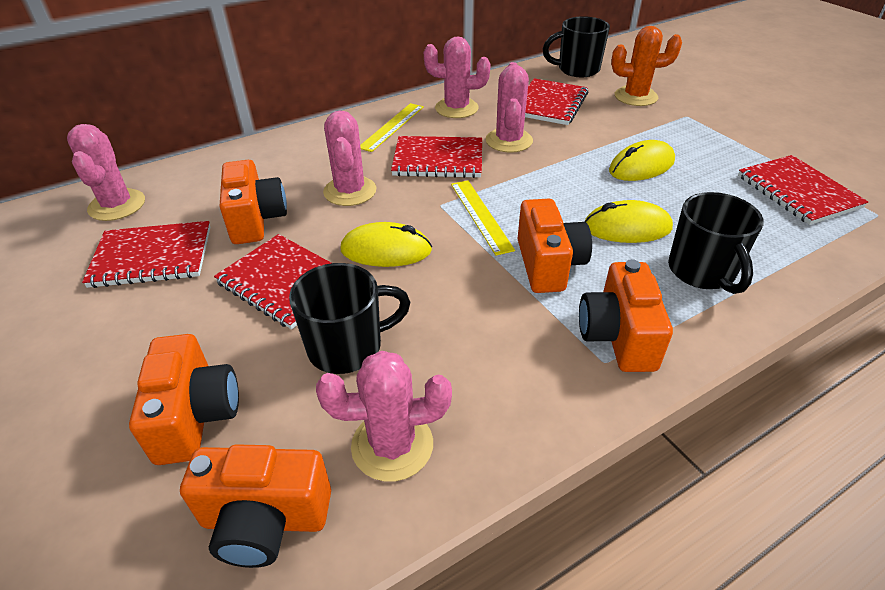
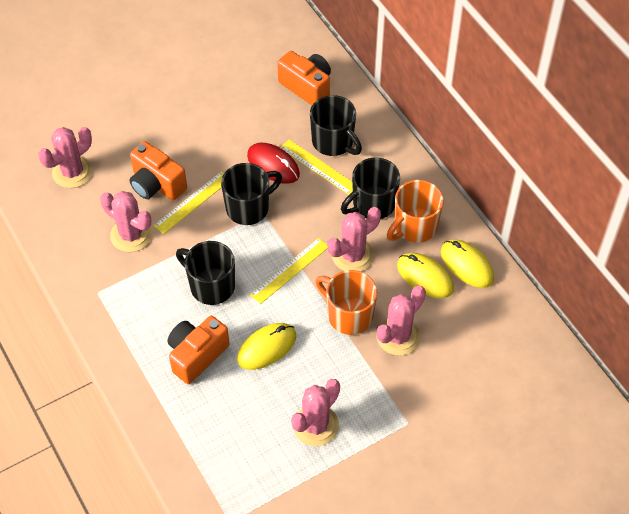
black mug: 3 -> 4
orange cactus: 1 -> 0
orange camera: 5 -> 3
orange mug: 0 -> 2
red mouse: 0 -> 1
red notebook: 5 -> 0
yellow ruler: 2 -> 3

